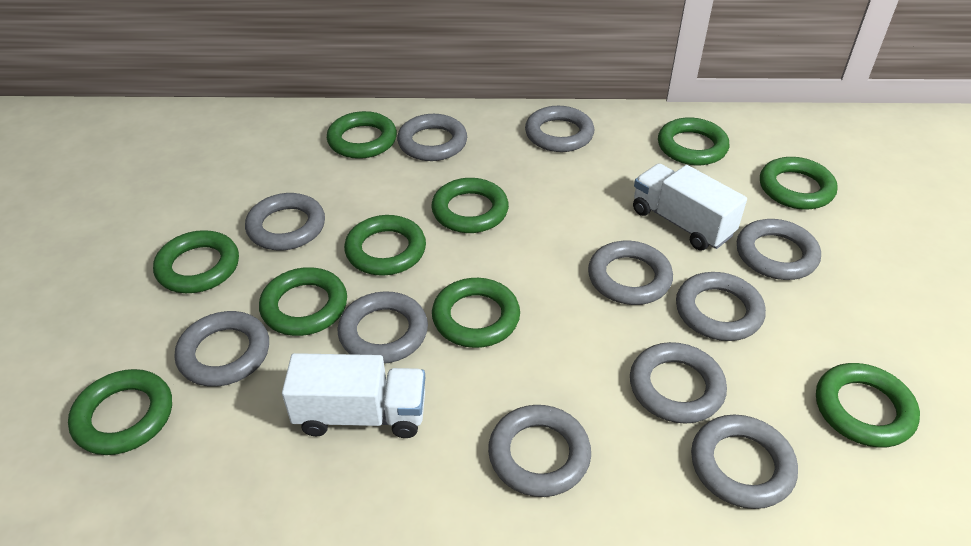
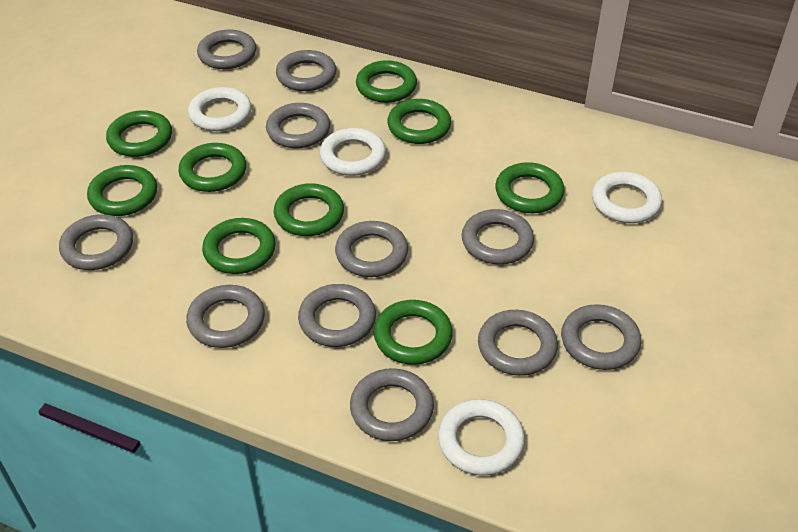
green ring: 10 -> 9
white ring: 0 -> 4
white truck: 2 -> 0

